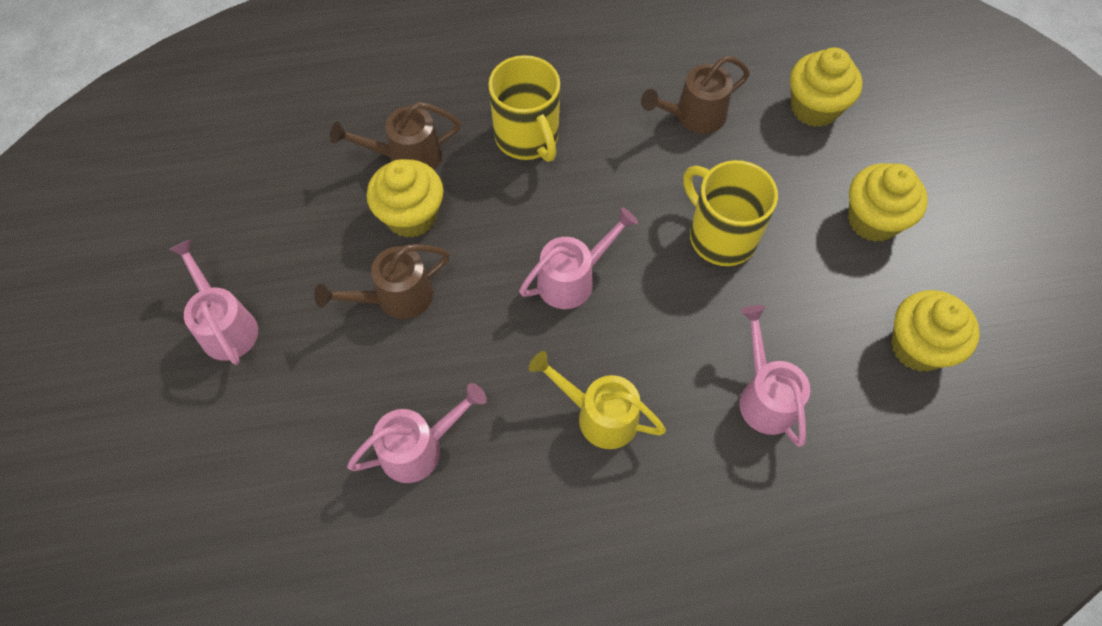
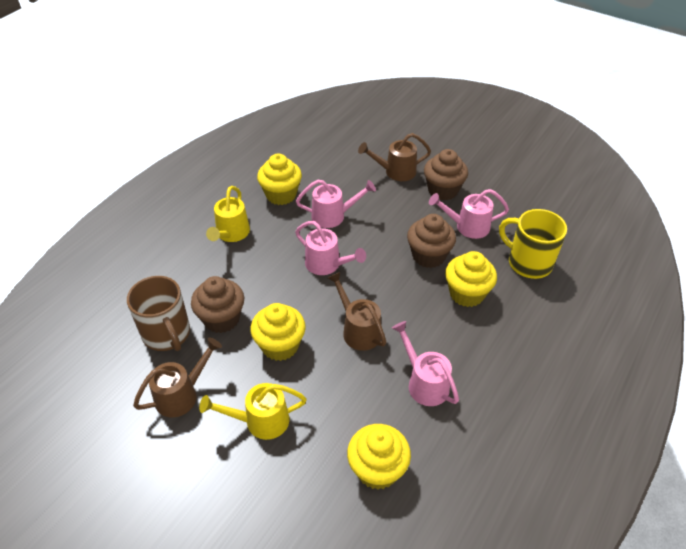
brown cupcake: 0 -> 3
brown mug: 0 -> 1
yellow mug: 2 -> 1
yellow watering can: 1 -> 2

